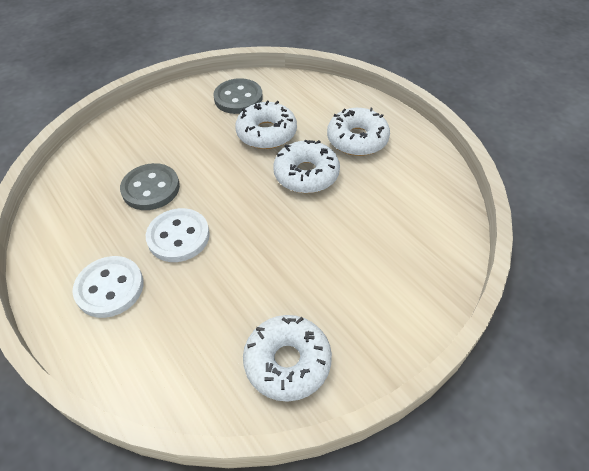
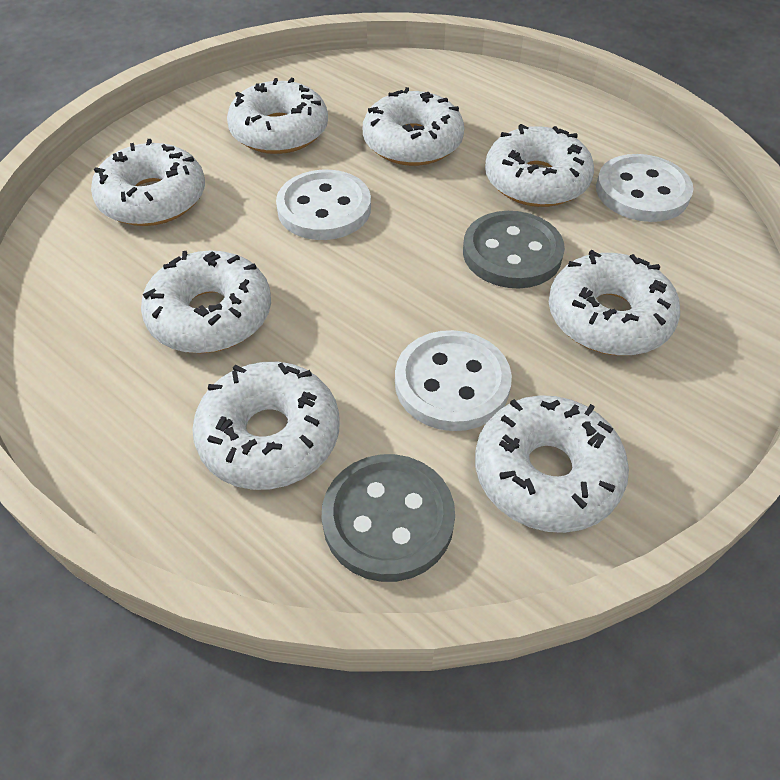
white button: 2 -> 3
white donut: 4 -> 8

